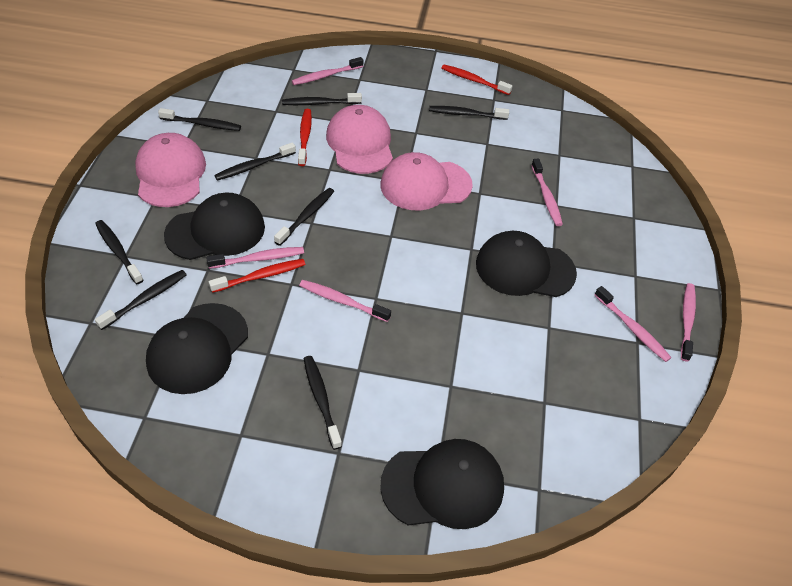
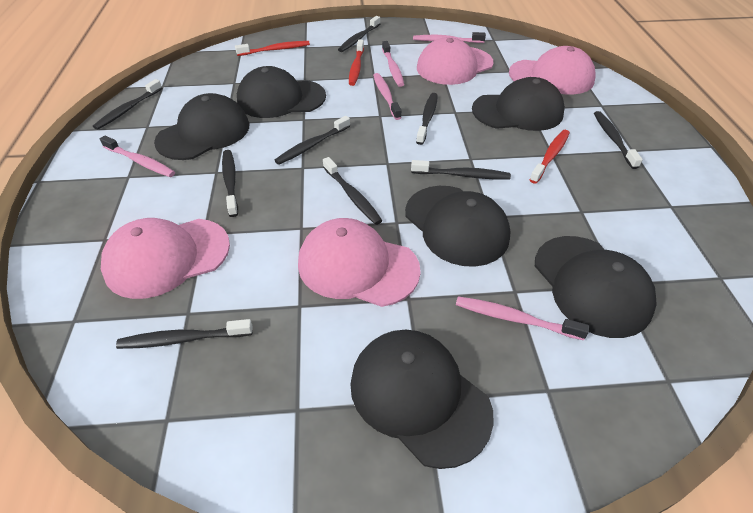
black cap: 4 -> 6
black toothbrush: 8 -> 9
pink cap: 3 -> 4
pink toothbrush: 6 -> 5

